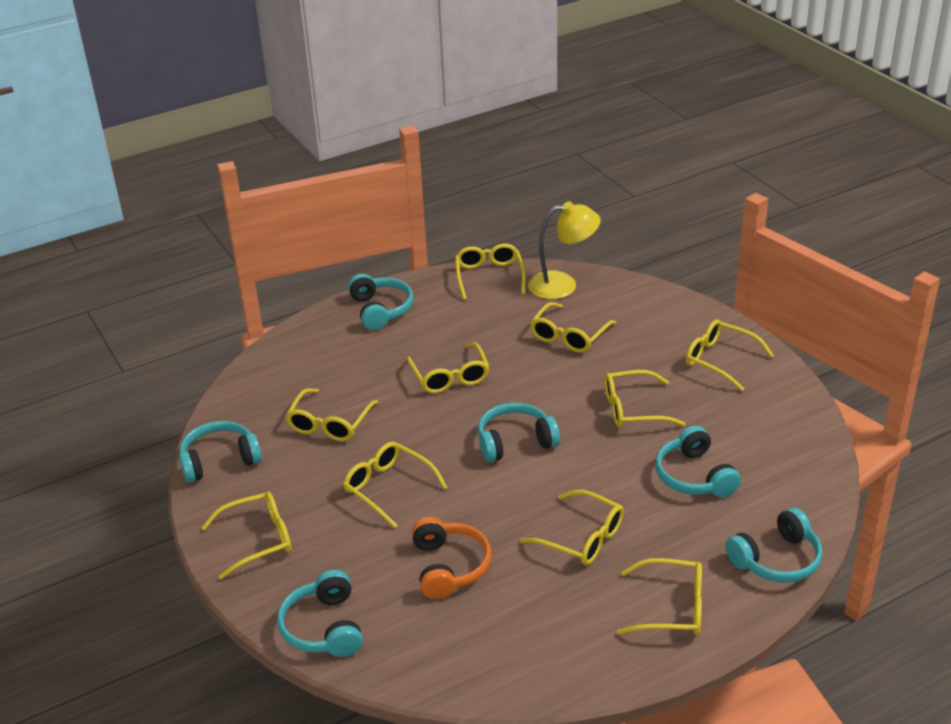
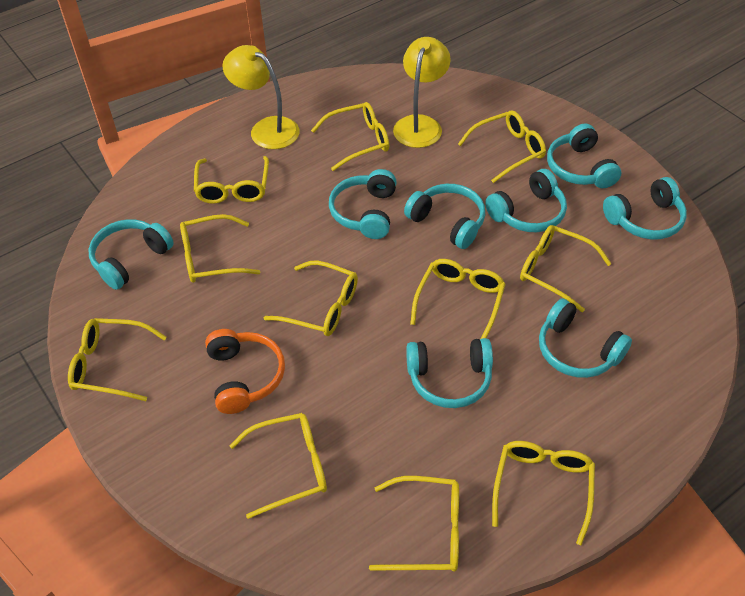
turquoise headphones: 6 -> 8
yellow glasses: 10 -> 11
yellow lamp: 1 -> 2

